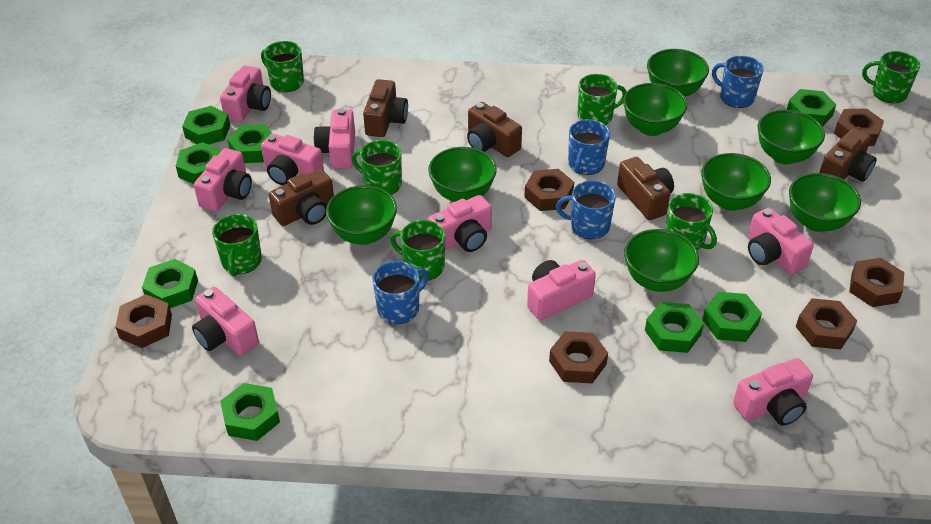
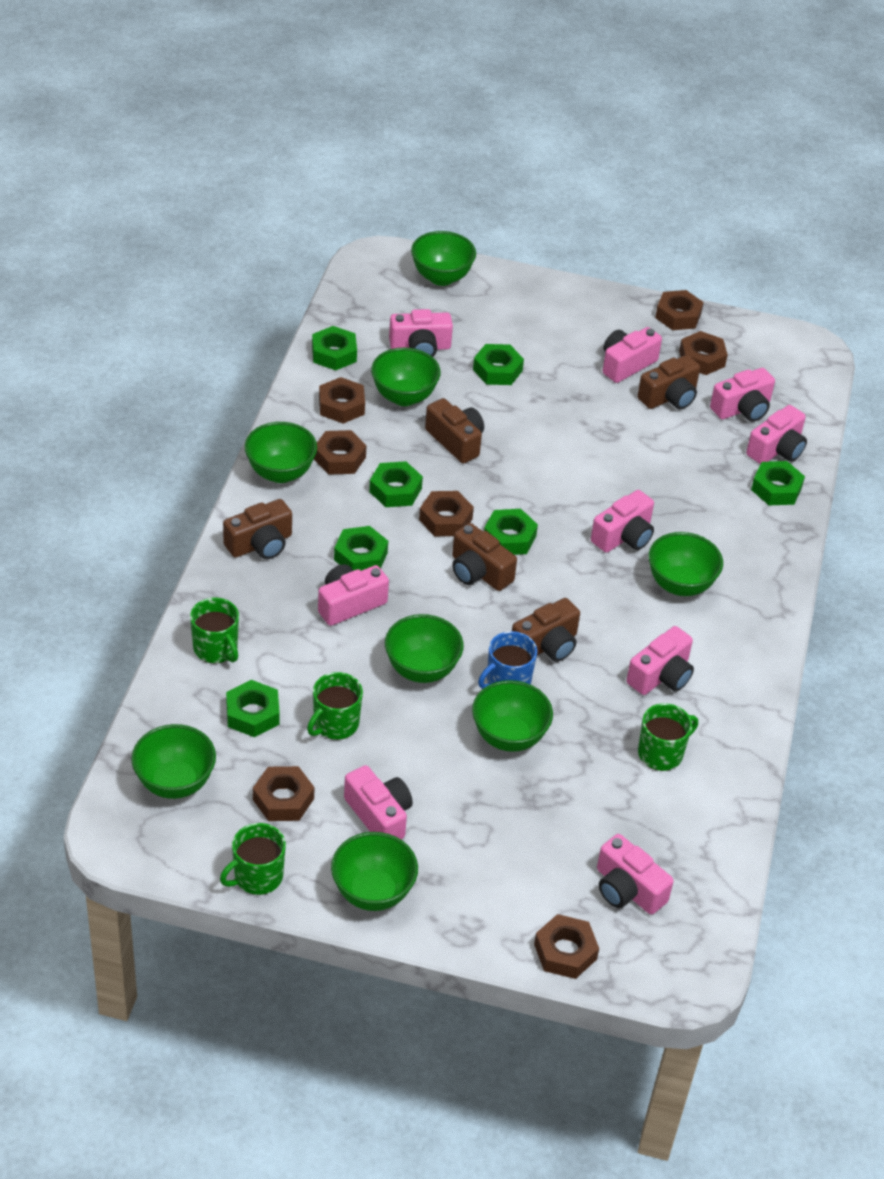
blue mug: 4 -> 1
brown nut: 6 -> 7
green mug: 7 -> 4
green nut: 8 -> 7

